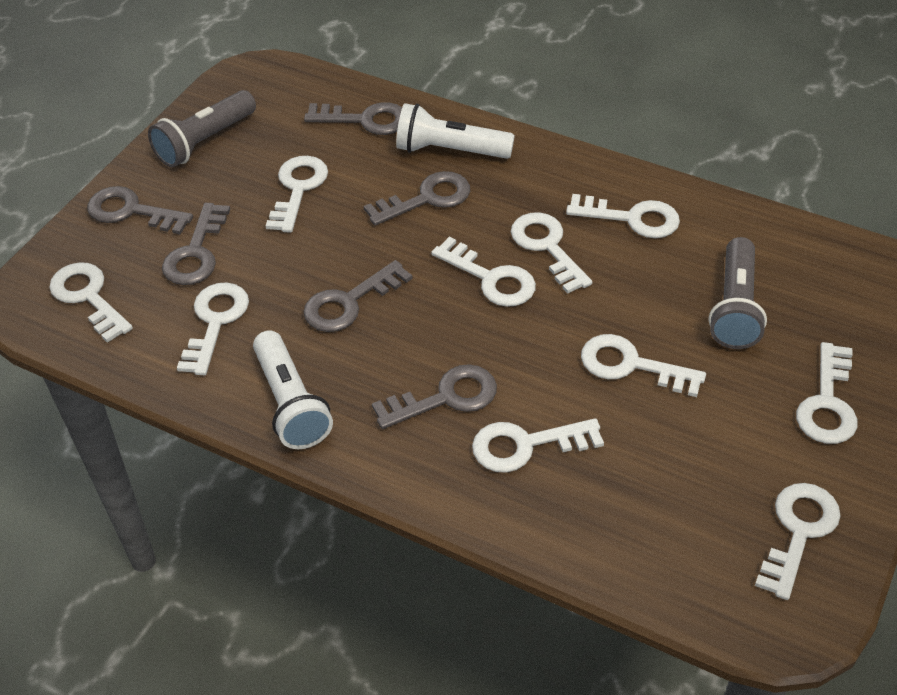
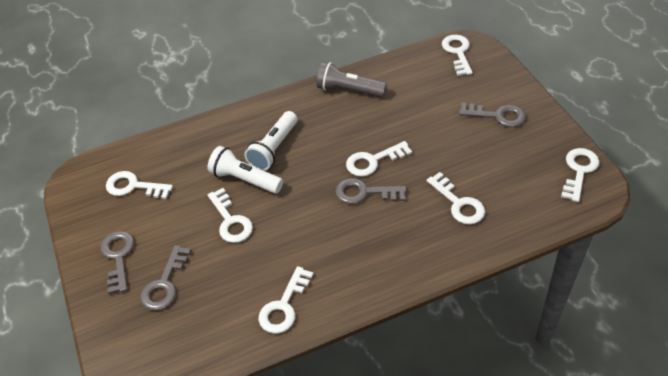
grey flashlight: 2 -> 1
grey key: 6 -> 4
white key: 10 -> 7

